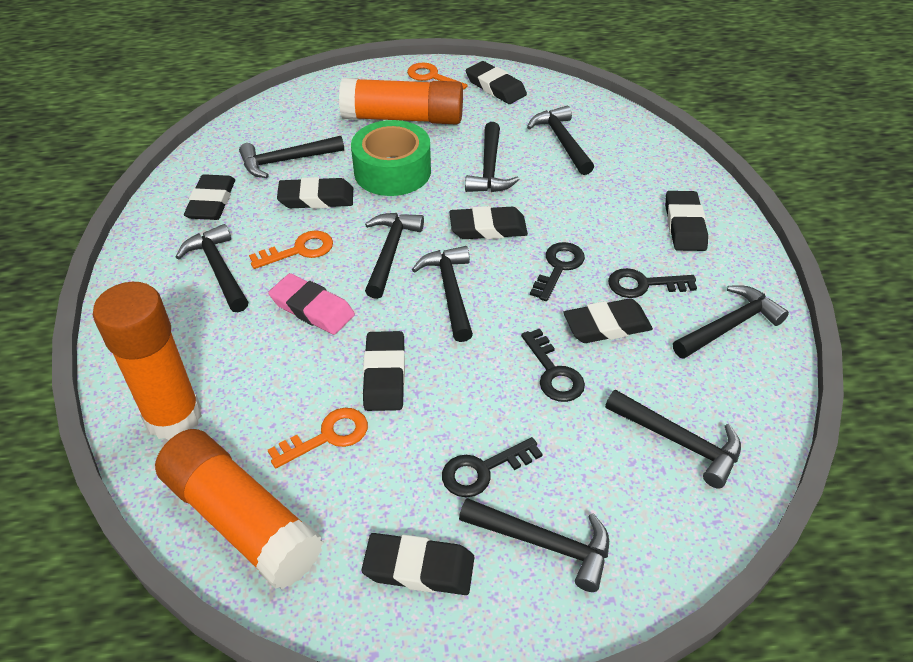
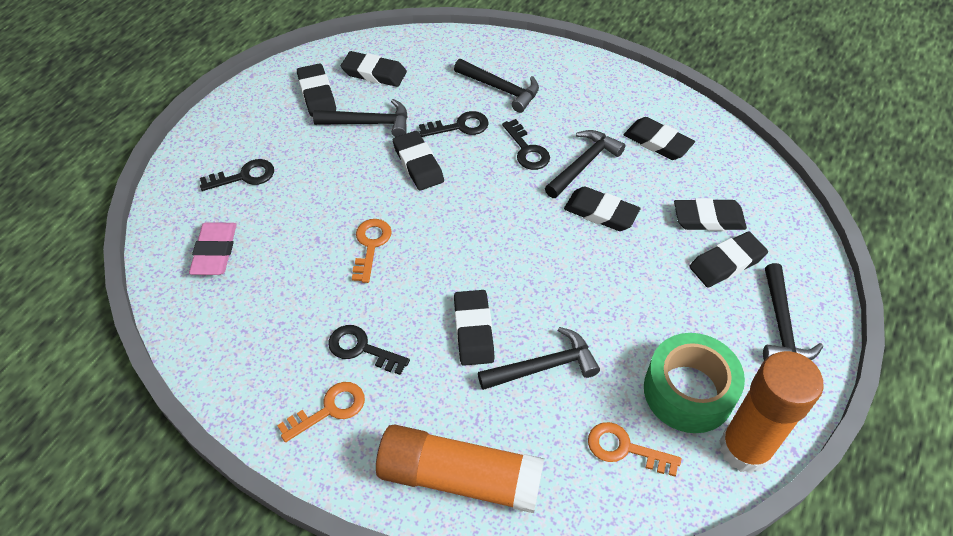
black hammer: 9 -> 5
orange glue stick: 3 -> 2

